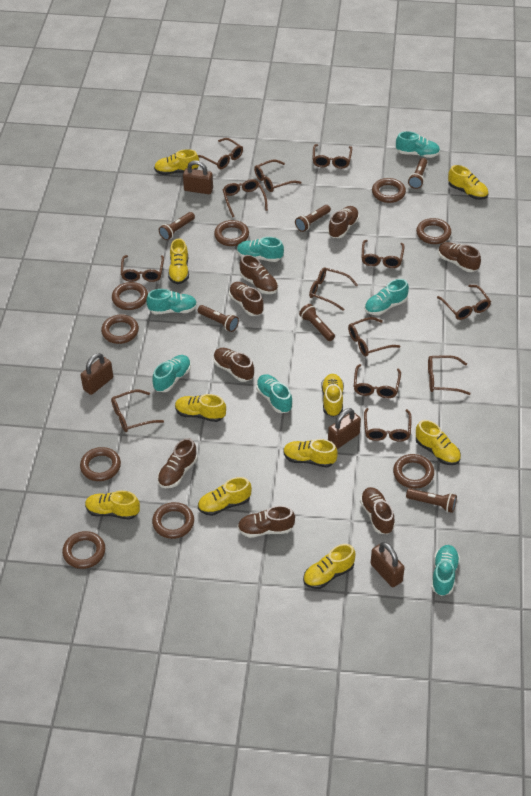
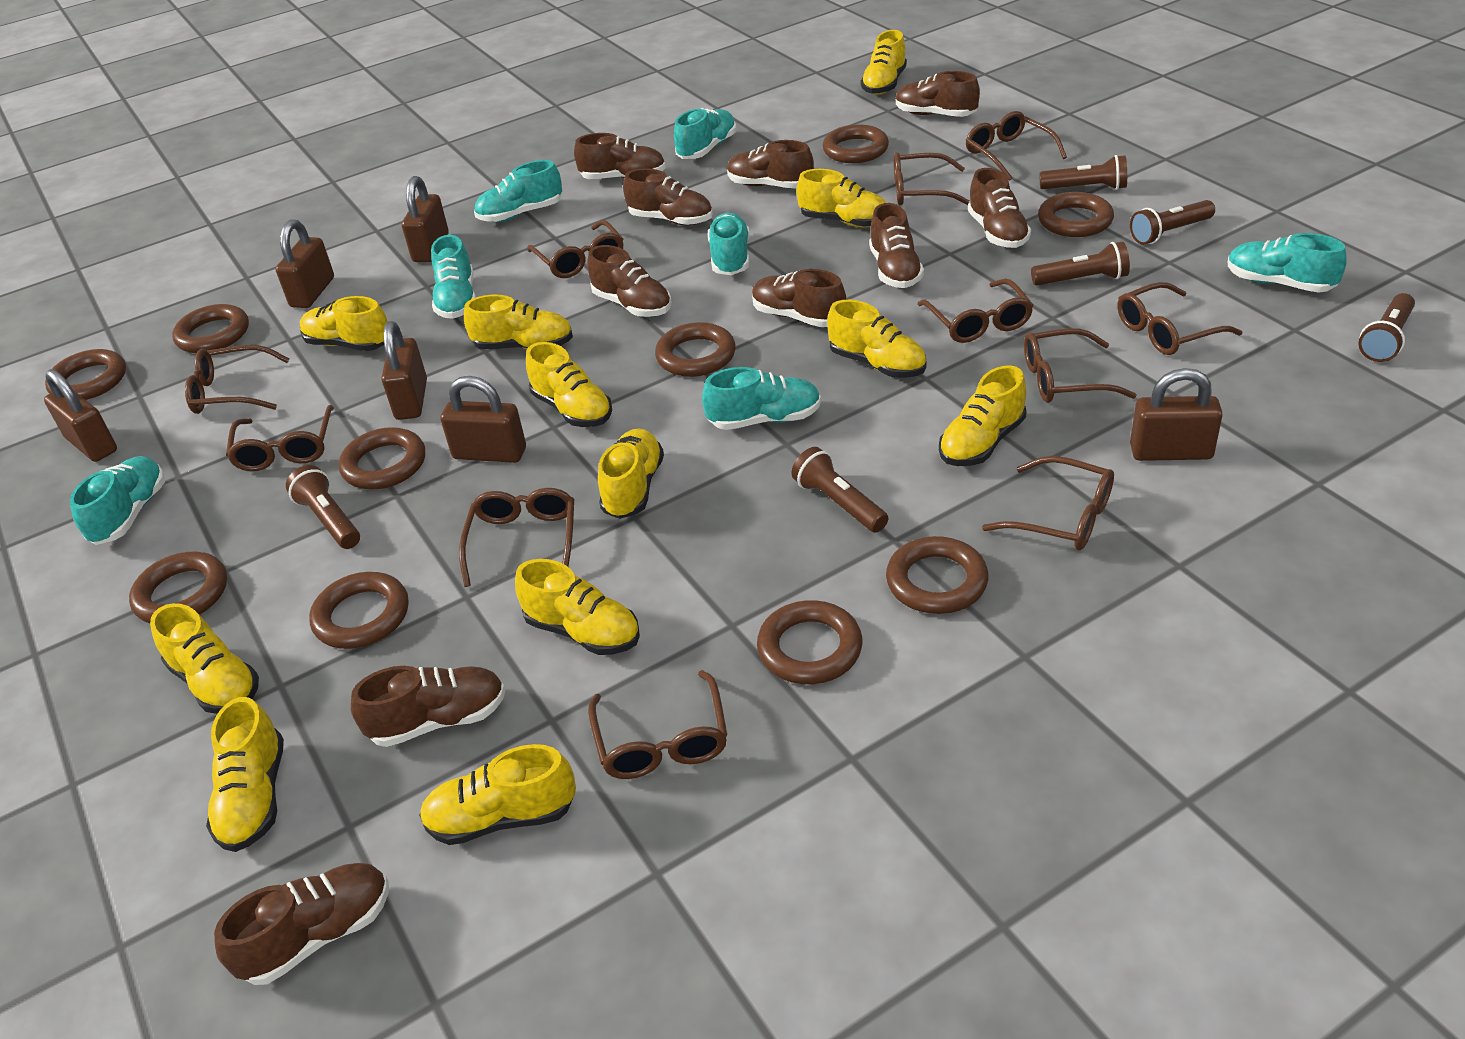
brown glasses: 13 -> 11
brown padlock: 4 -> 6
brown ring: 9 -> 10
brown shoe: 8 -> 10
yellow shoe: 10 -> 12

